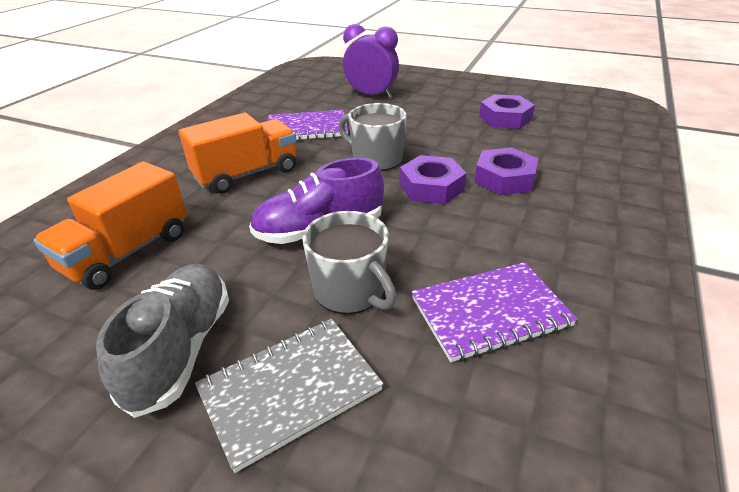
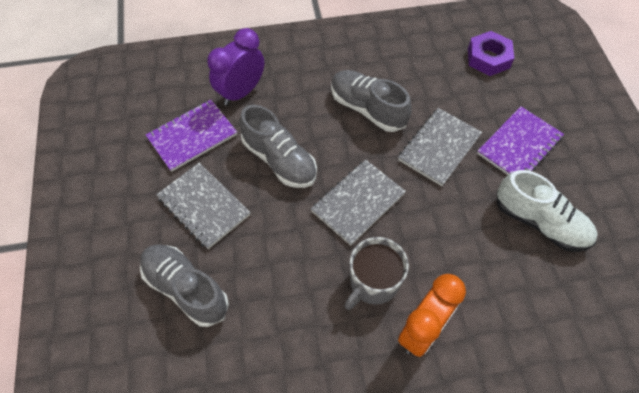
grey mug: 2 -> 1
grey notebook: 1 -> 3
grey shoe: 1 -> 3
orange clock: 0 -> 1
orange truck: 2 -> 0
purple nut: 3 -> 1
purple shoe: 1 -> 0
white shoe: 0 -> 1

